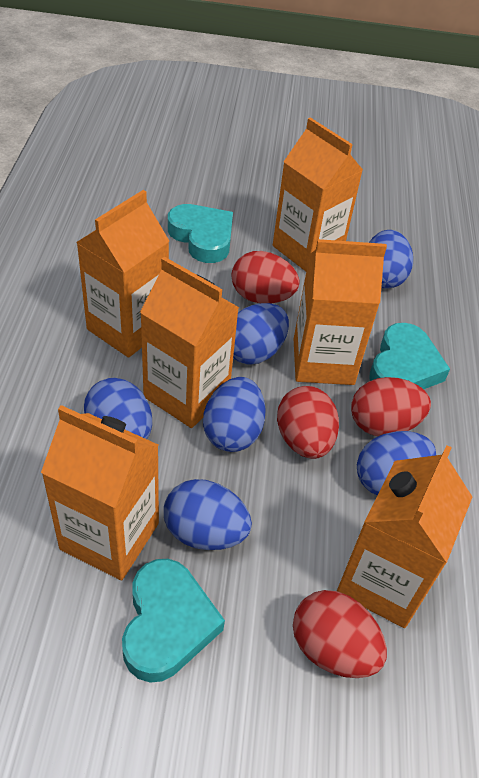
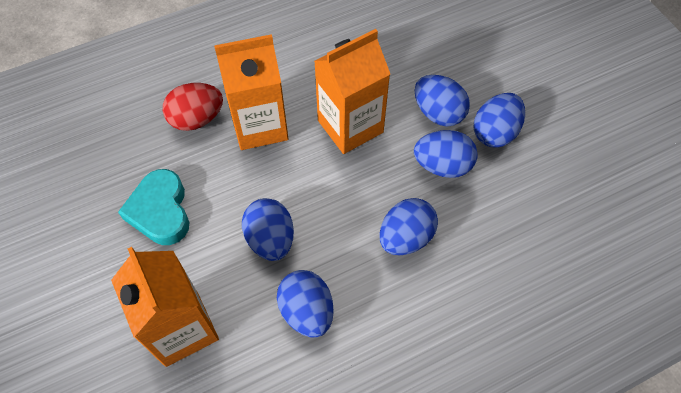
orange carton: 6 -> 3
red egg: 4 -> 1
turquoise heart: 3 -> 1

